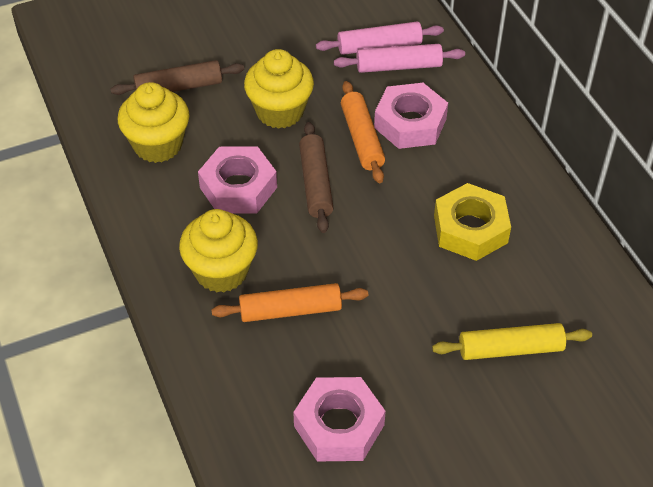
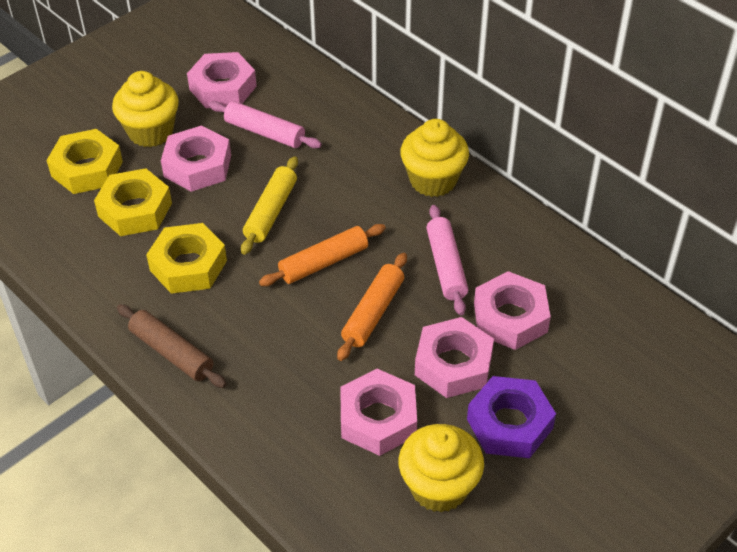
brown rolling pin: 2 -> 1
pink nut: 3 -> 5
purple nut: 0 -> 1
yellow nut: 1 -> 3

